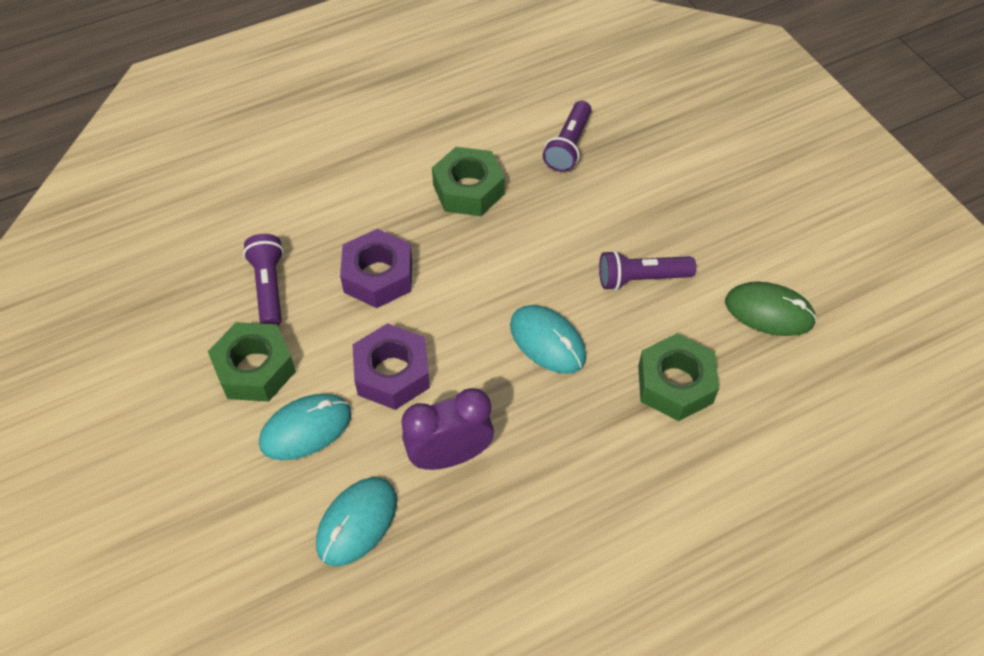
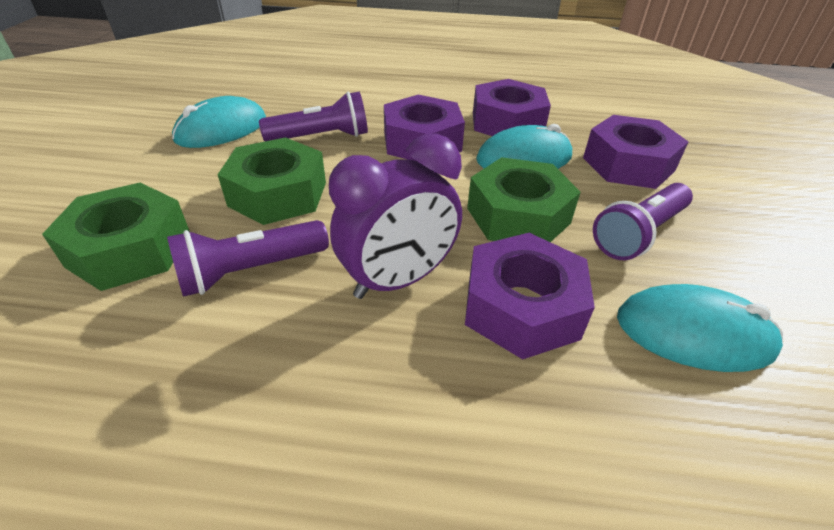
green mouse: 1 -> 0
purple nut: 2 -> 4

